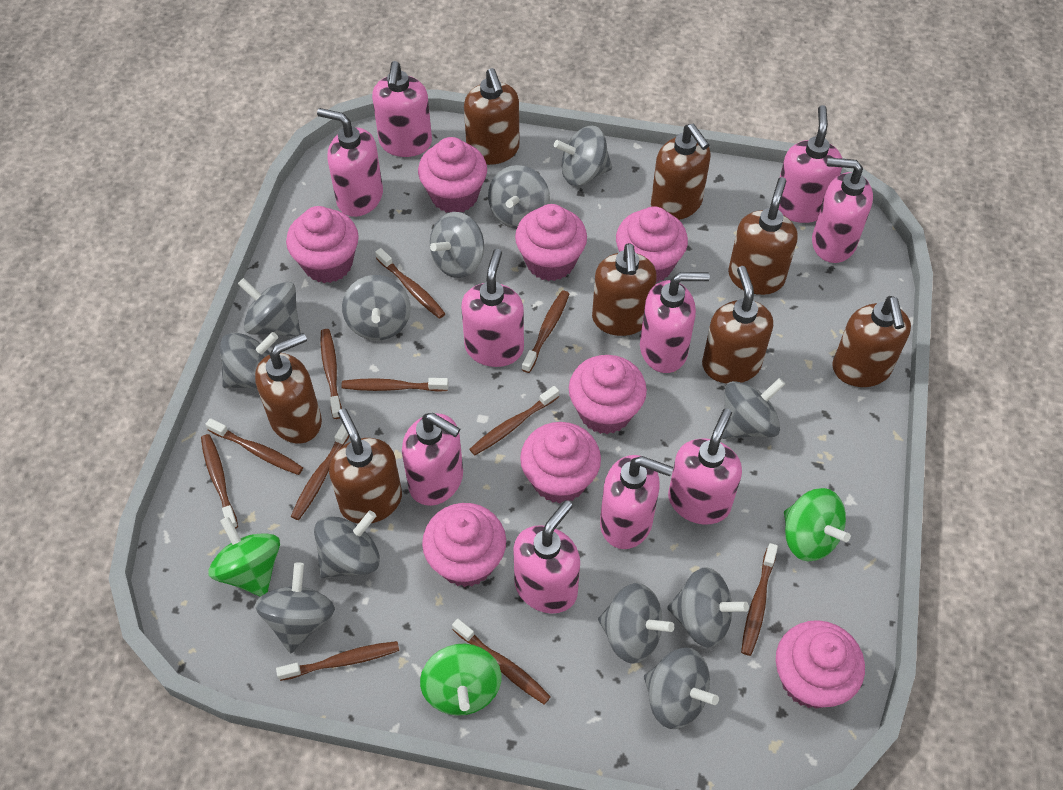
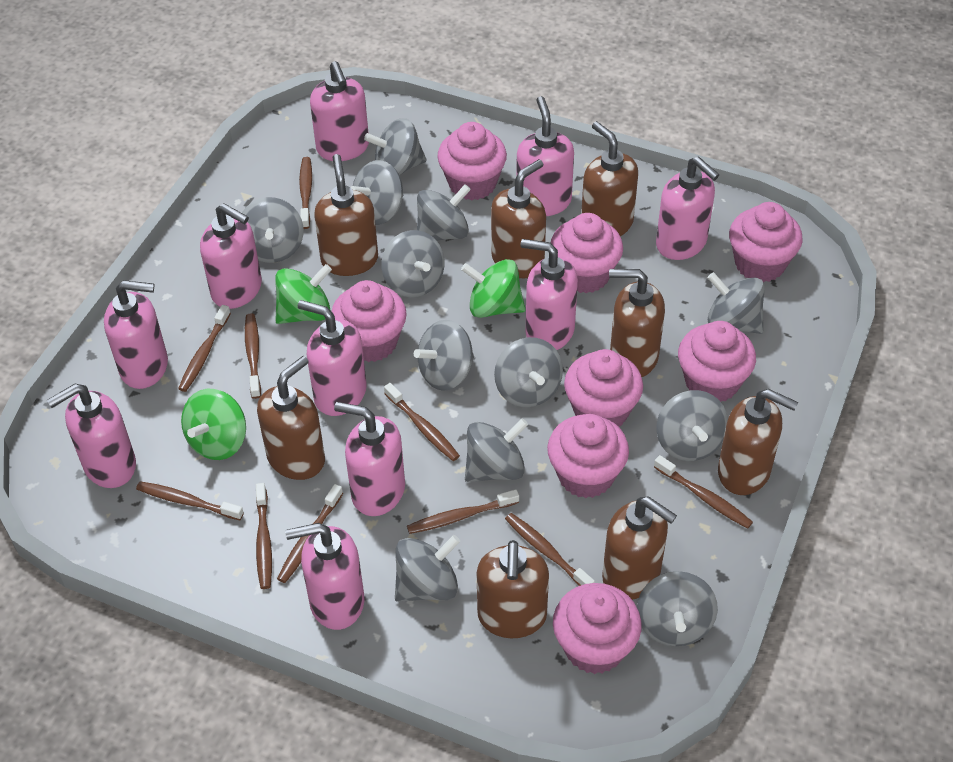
brown toothbrush: 11 -> 10

